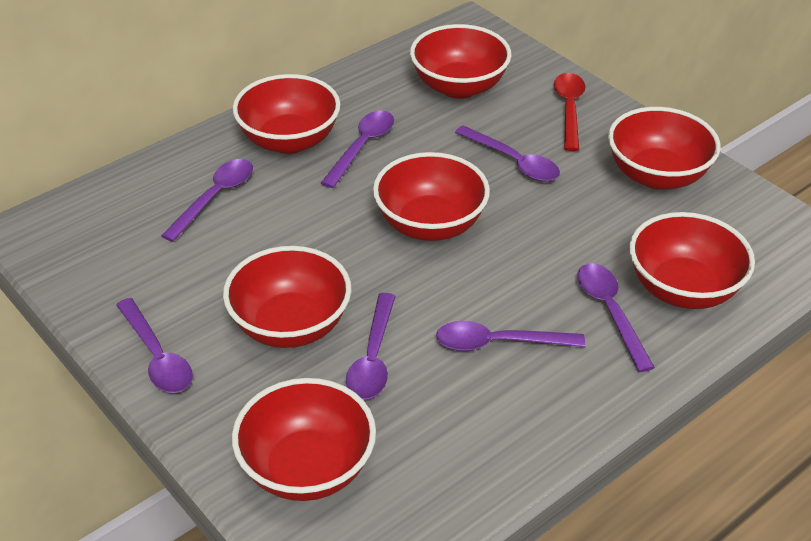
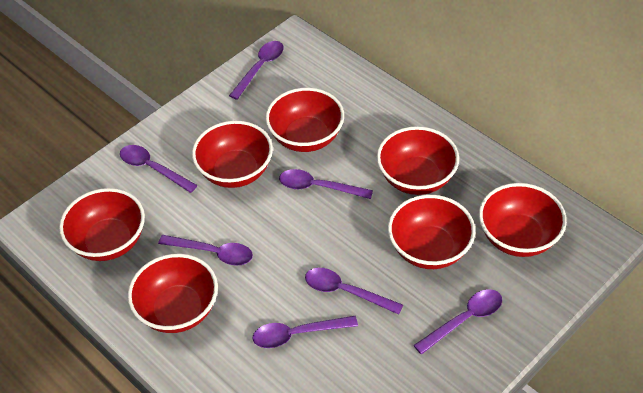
red spoon: 1 -> 0

